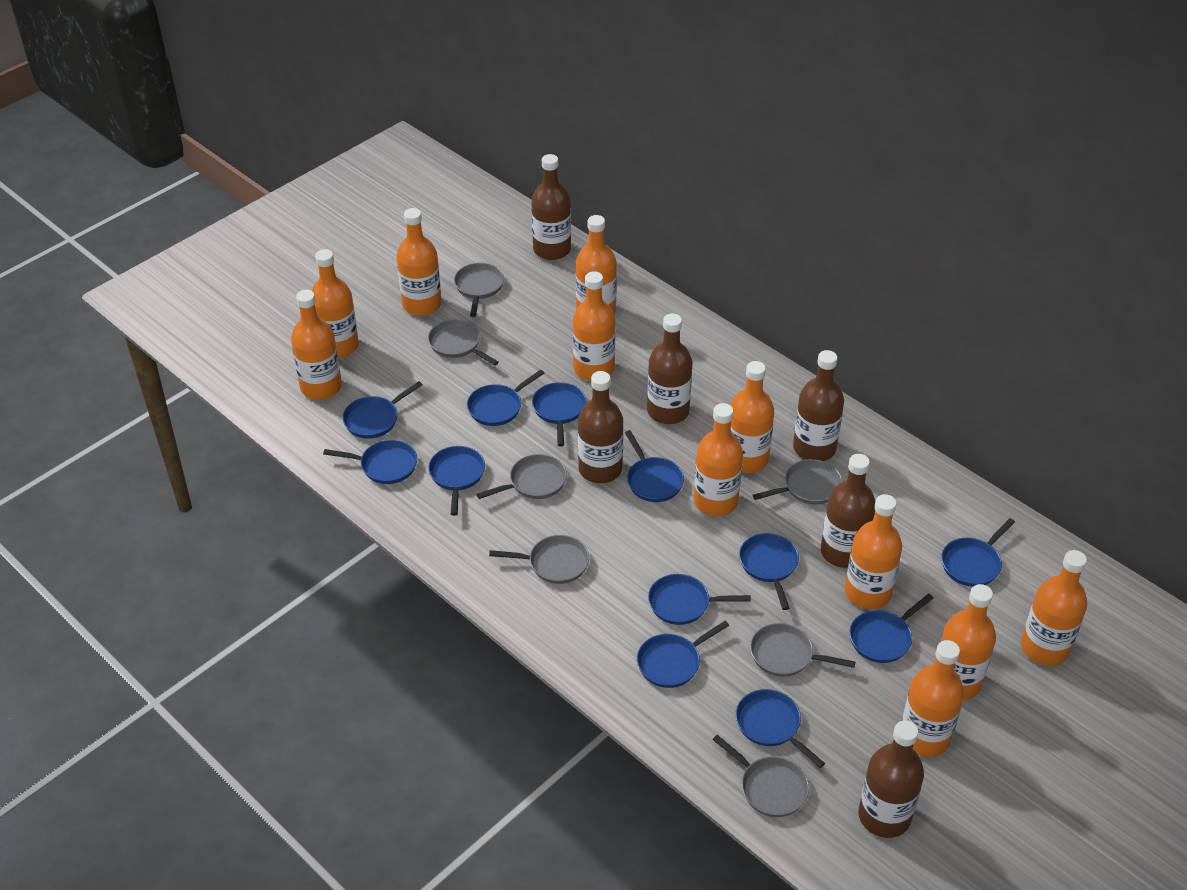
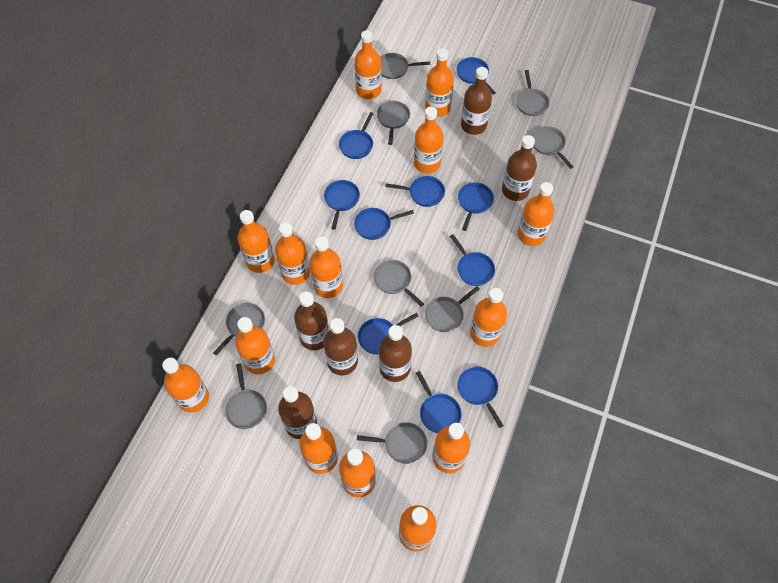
blue pan: 12 -> 10
grey pan: 7 -> 9
orange bottle: 11 -> 14

